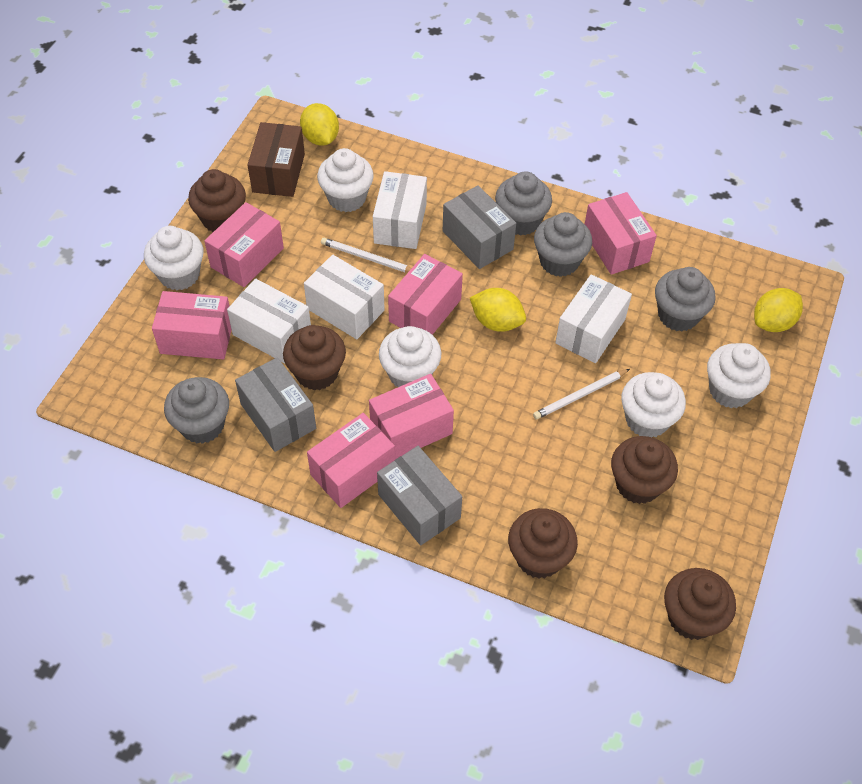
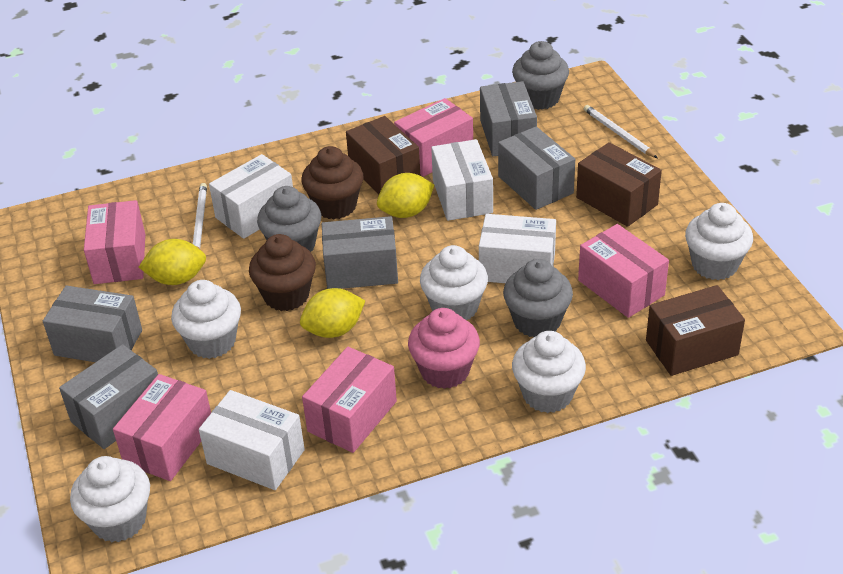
brown box: 1 -> 3
brown cupcake: 5 -> 2
grey box: 3 -> 5
grey cupcake: 4 -> 3
pink box: 6 -> 5
pink cupcake: 0 -> 1

